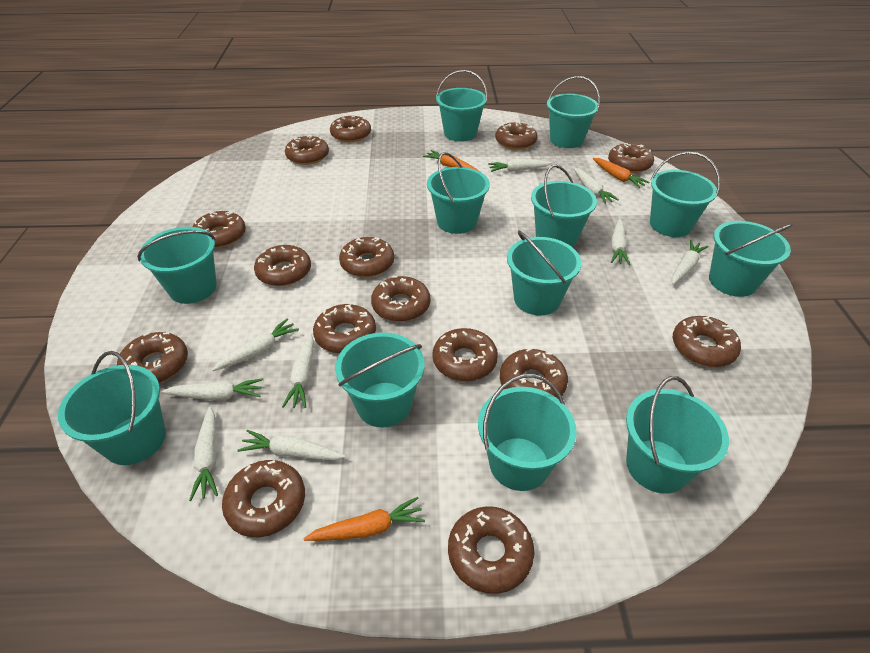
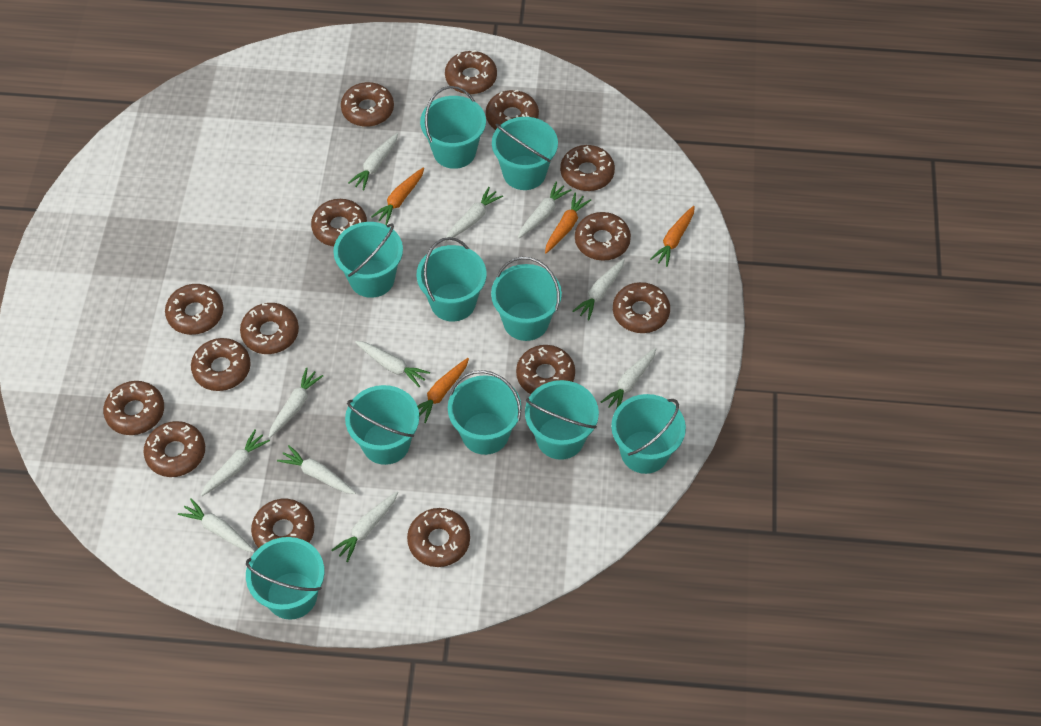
orange carrot: 3 -> 4
turquoise bucket: 12 -> 10
white carrot: 9 -> 11

